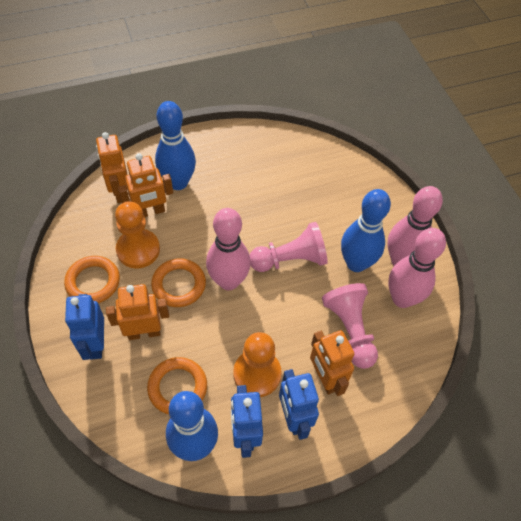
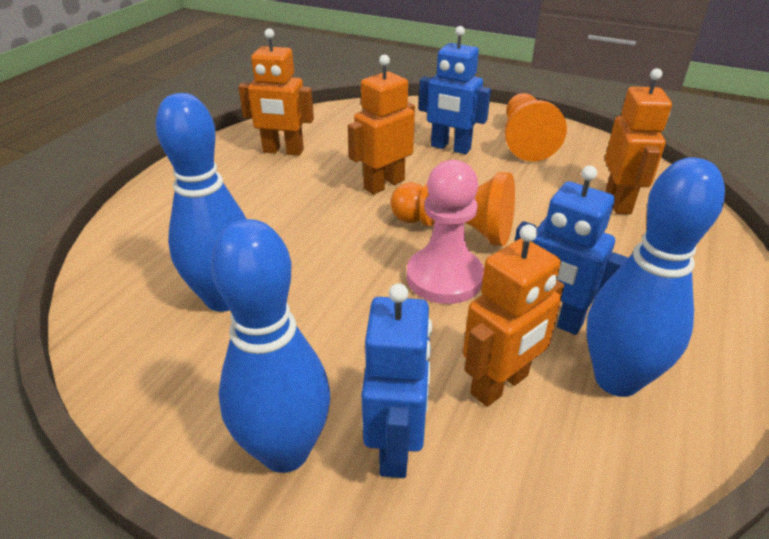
orange ring: 3 -> 0
pink bowling pin: 3 -> 0
pink pawn: 2 -> 1

